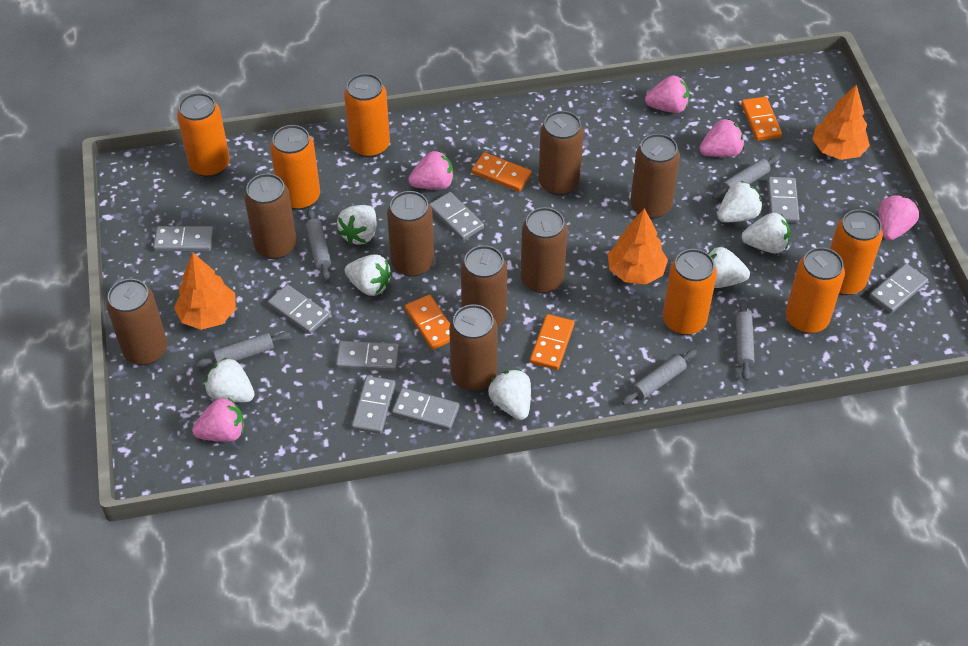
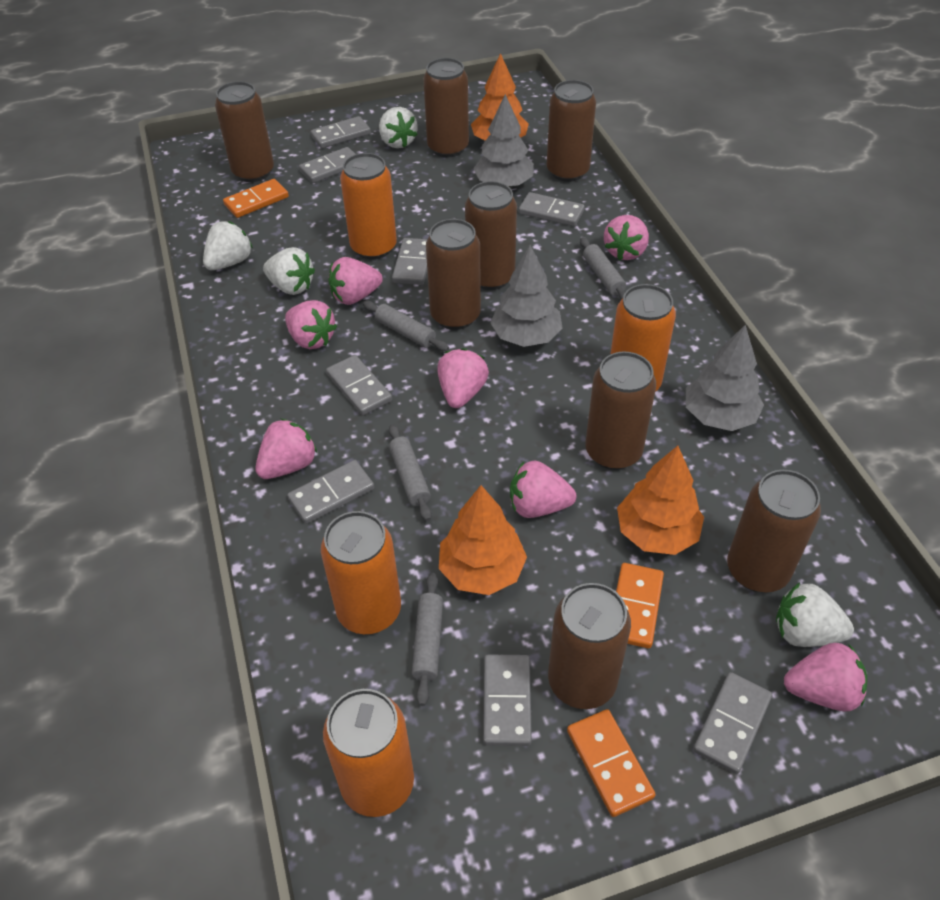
grey rolling pin: 5 -> 4
grey tree: 0 -> 3
orange can: 6 -> 4
orange domino: 4 -> 3
pink strawberry: 5 -> 7
white strawberry: 7 -> 4

